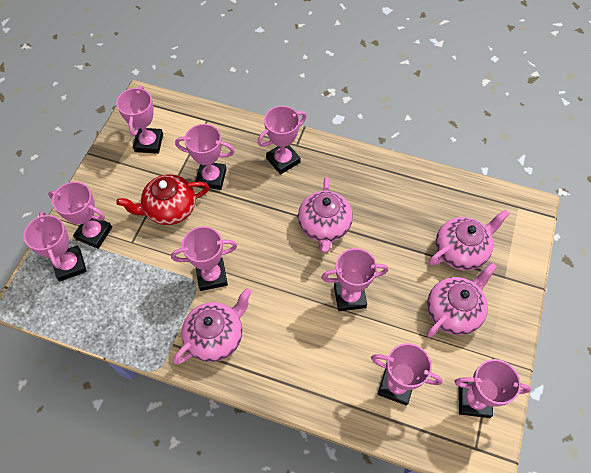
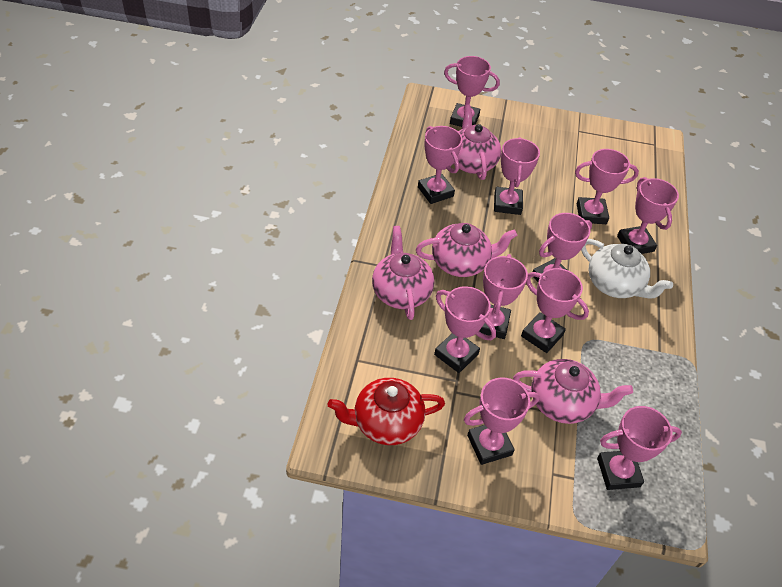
pink trophy: 9 -> 11
white teapot: 0 -> 1

